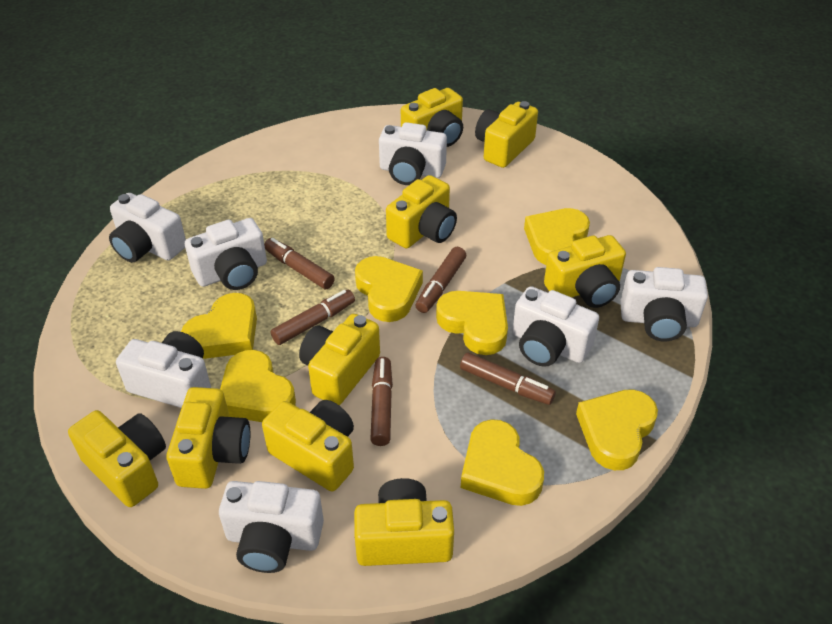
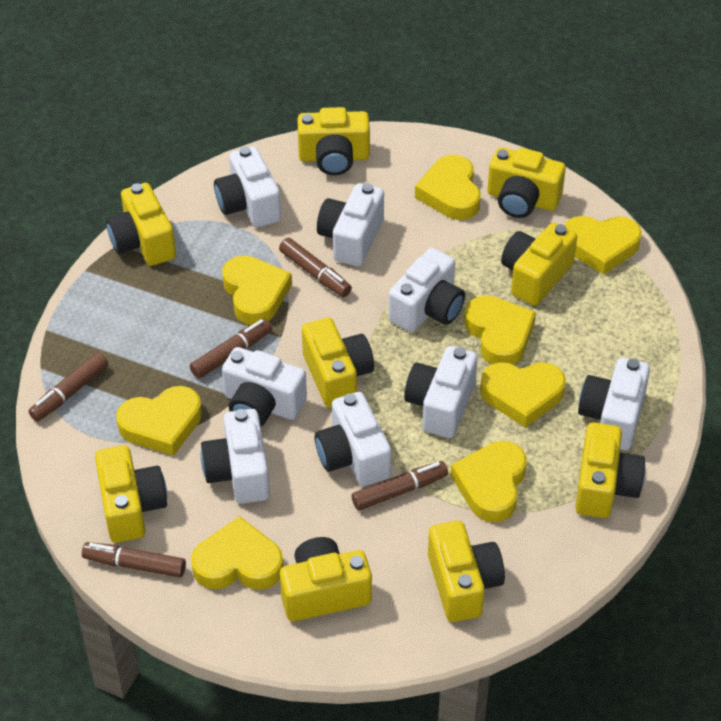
white camera: 7 -> 8
yellow heart: 7 -> 8

